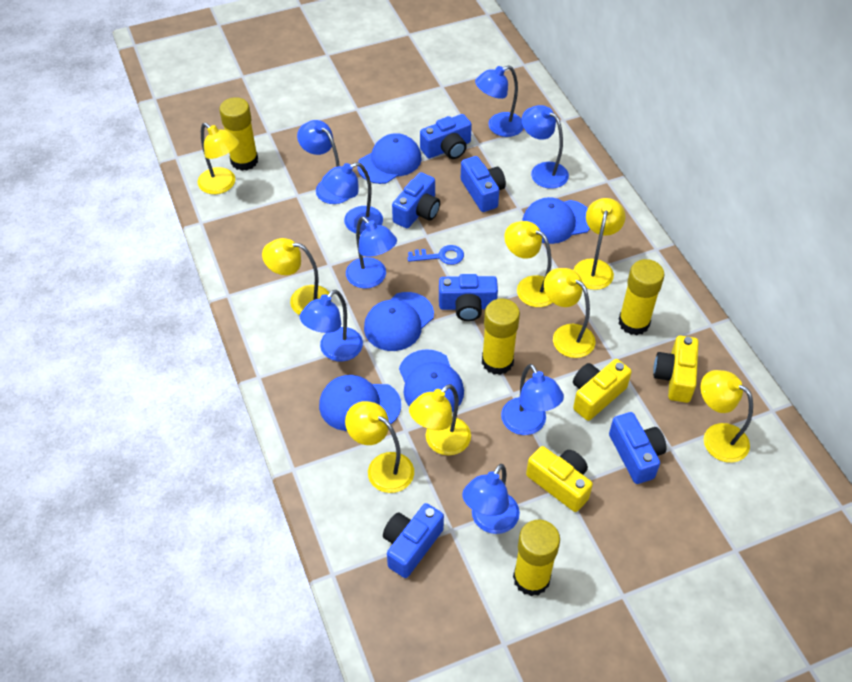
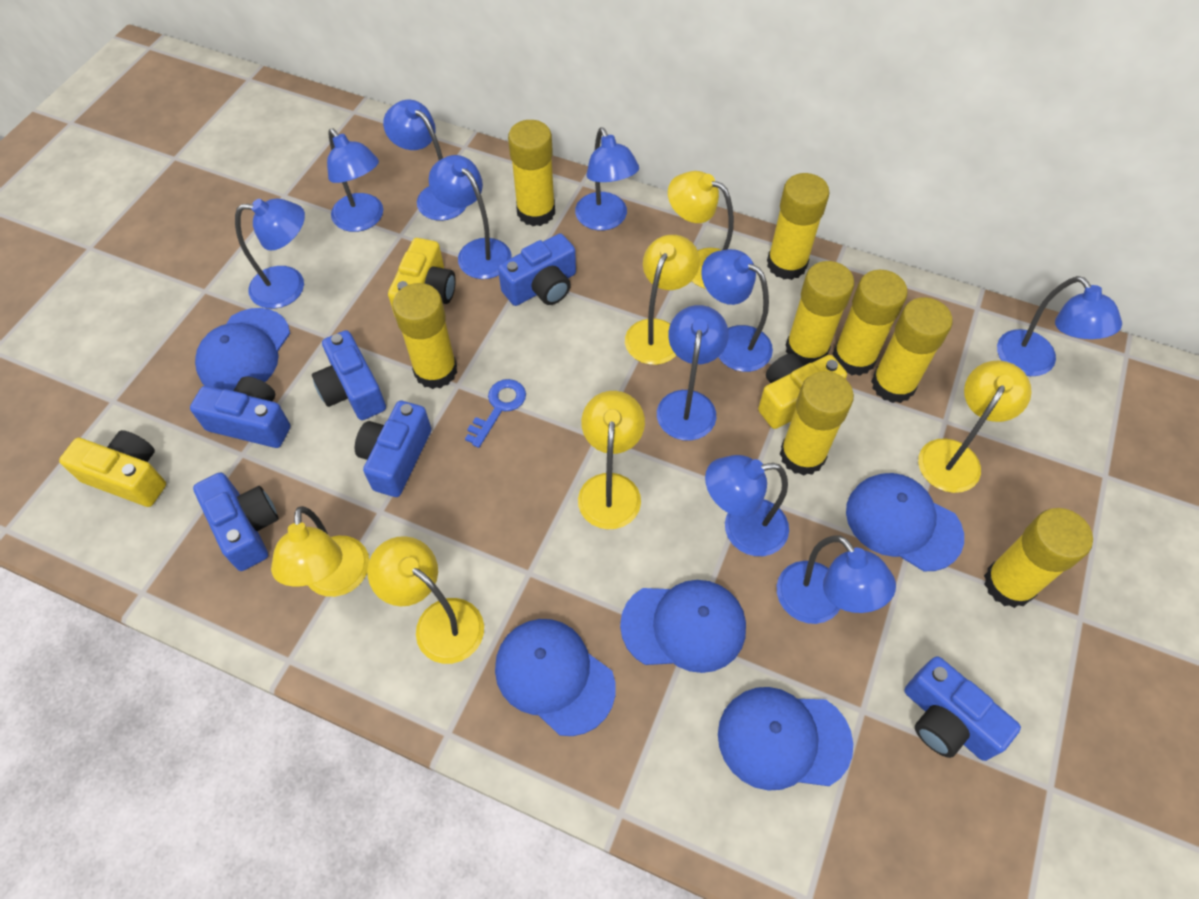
blue lamp: 8 -> 10
yellow glue stick: 4 -> 8
yellow lamp: 8 -> 6

